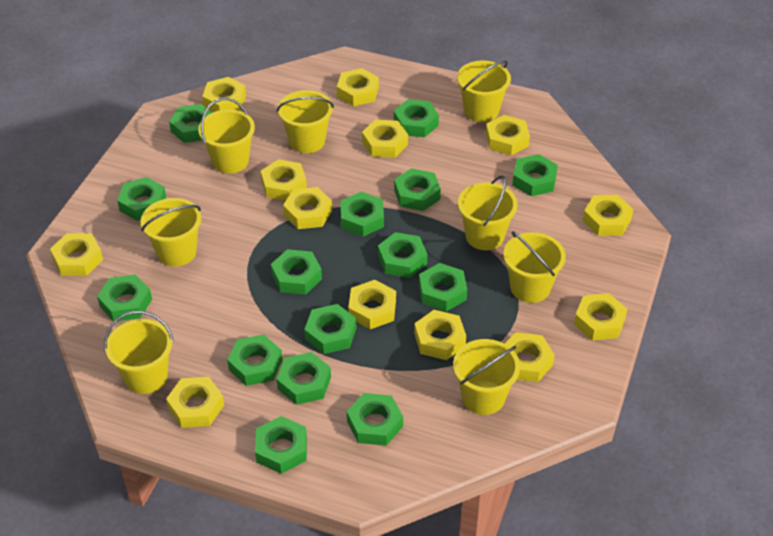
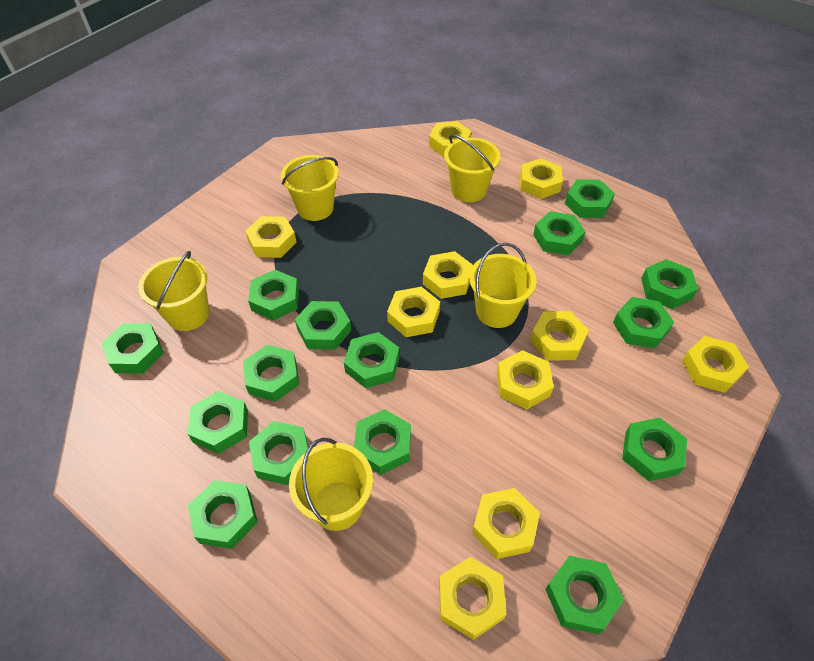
yellow bucket: 8 -> 5
yellow nut: 13 -> 10

